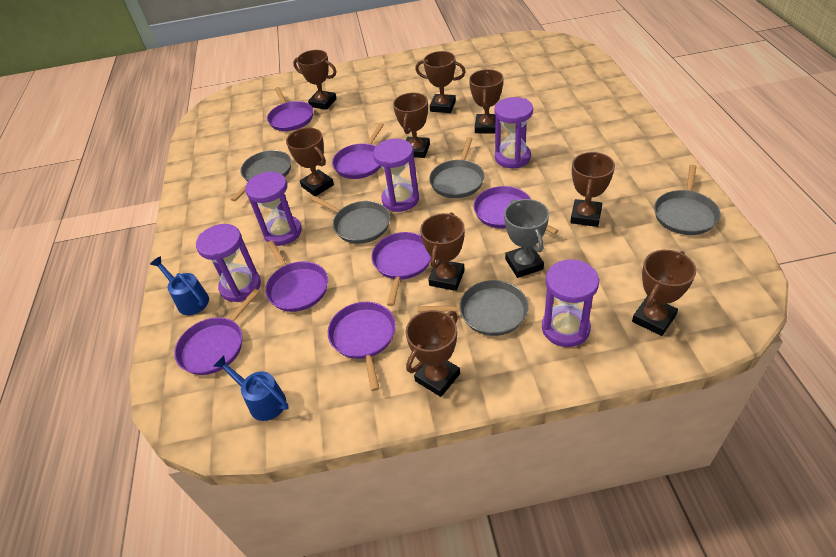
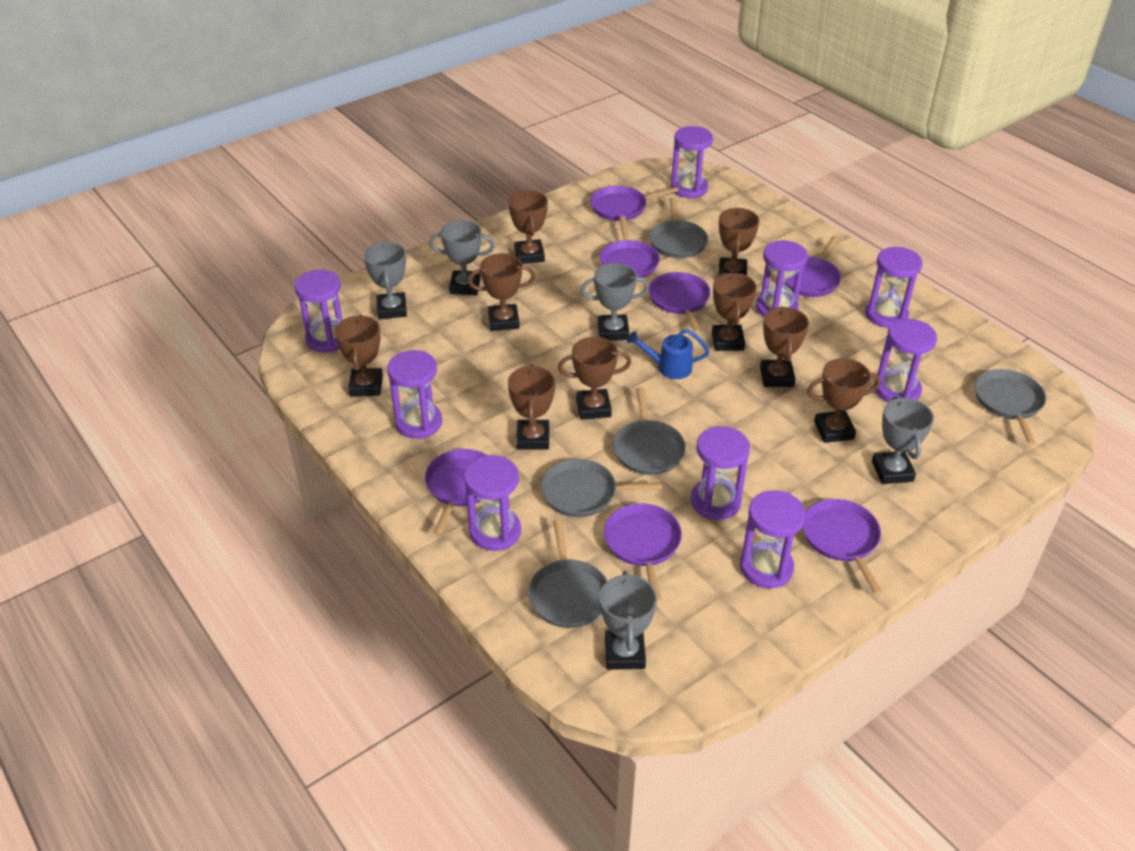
blue watering can: 2 -> 1
grey trophy: 1 -> 5
purple hourglass: 5 -> 9

